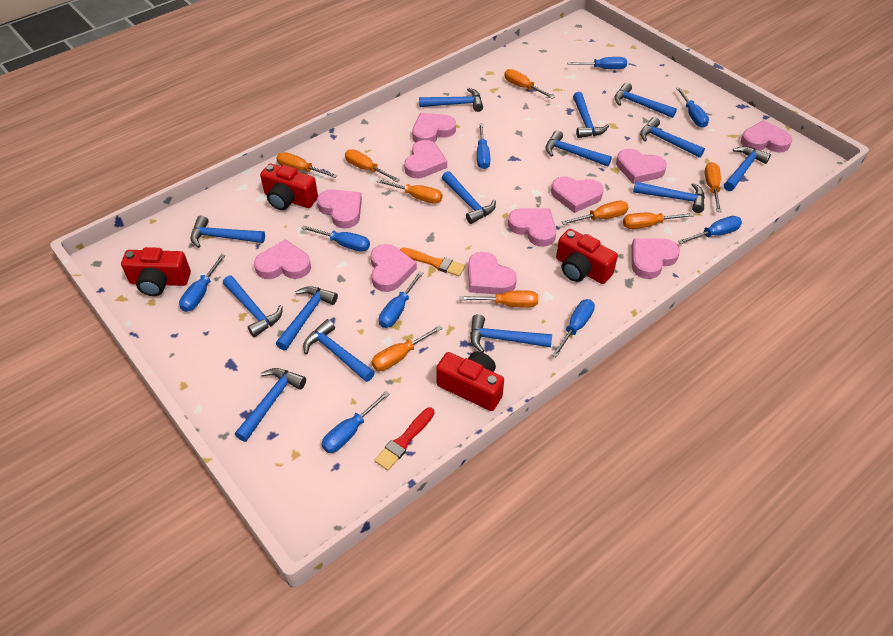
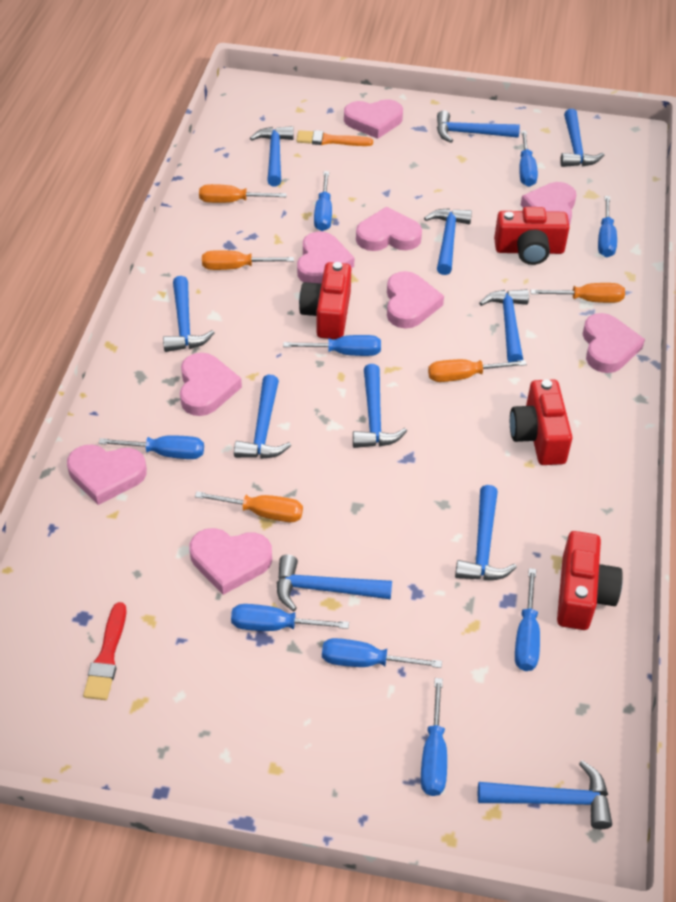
blue hammer: 14 -> 11
orange screwdriver: 9 -> 5
pink heart: 11 -> 9

